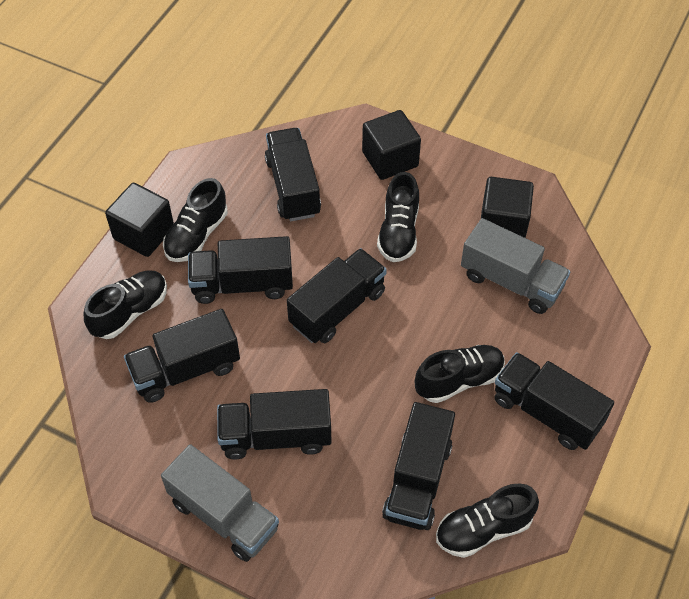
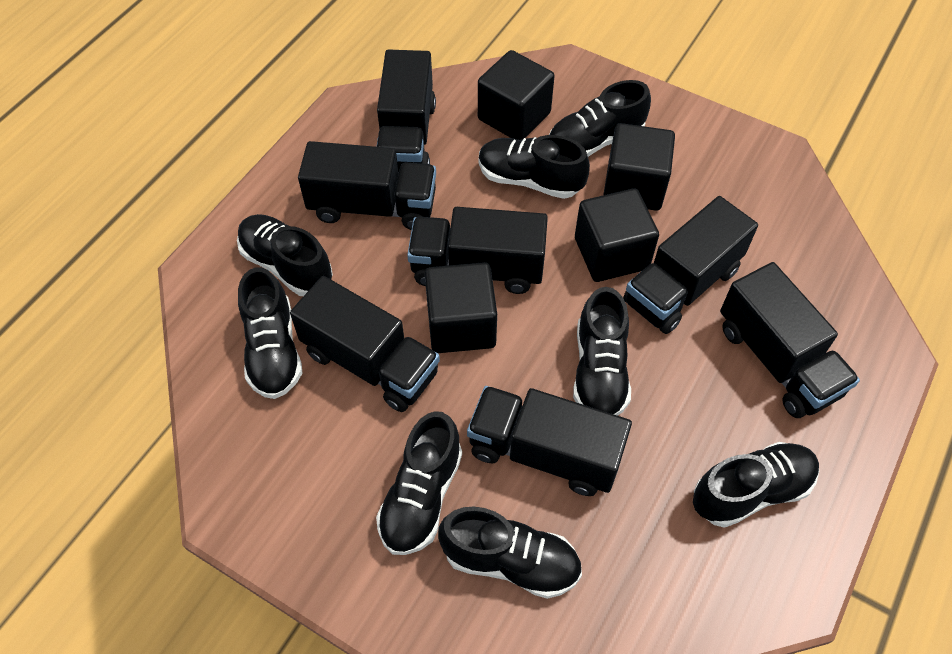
black cube: 3 -> 4
black shoe: 5 -> 8
grey truck: 2 -> 0

